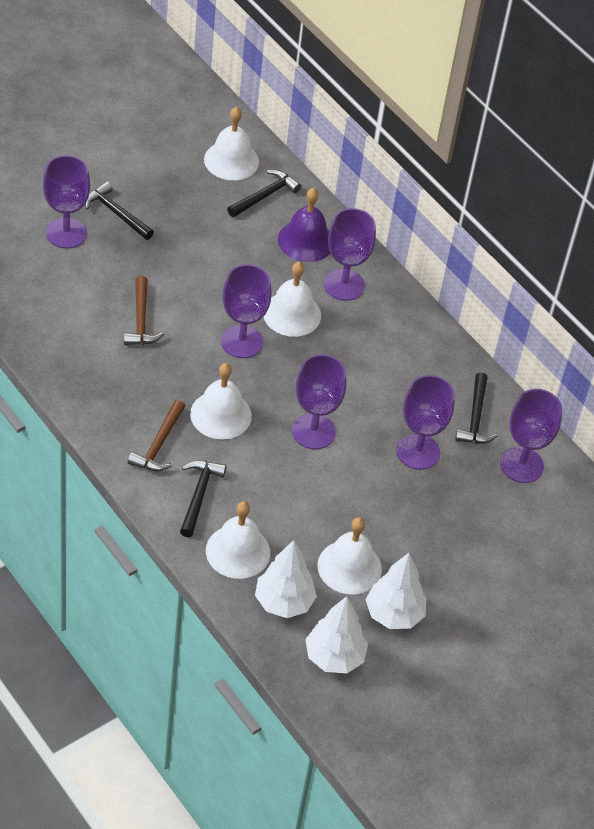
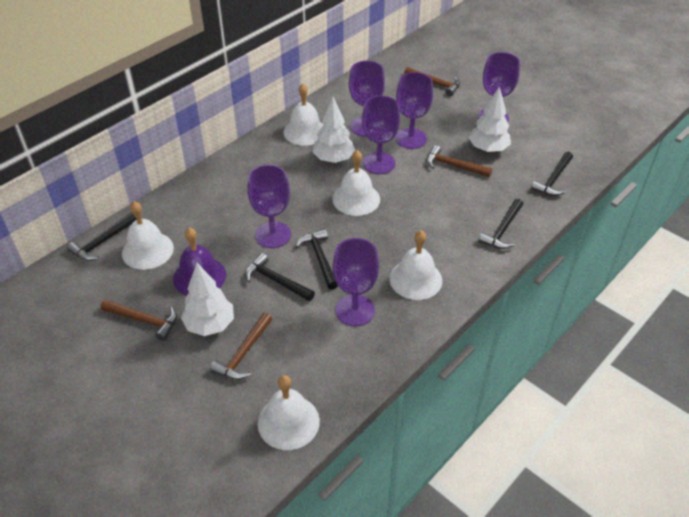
black hammer: 4 -> 5
brown hammer: 2 -> 4

